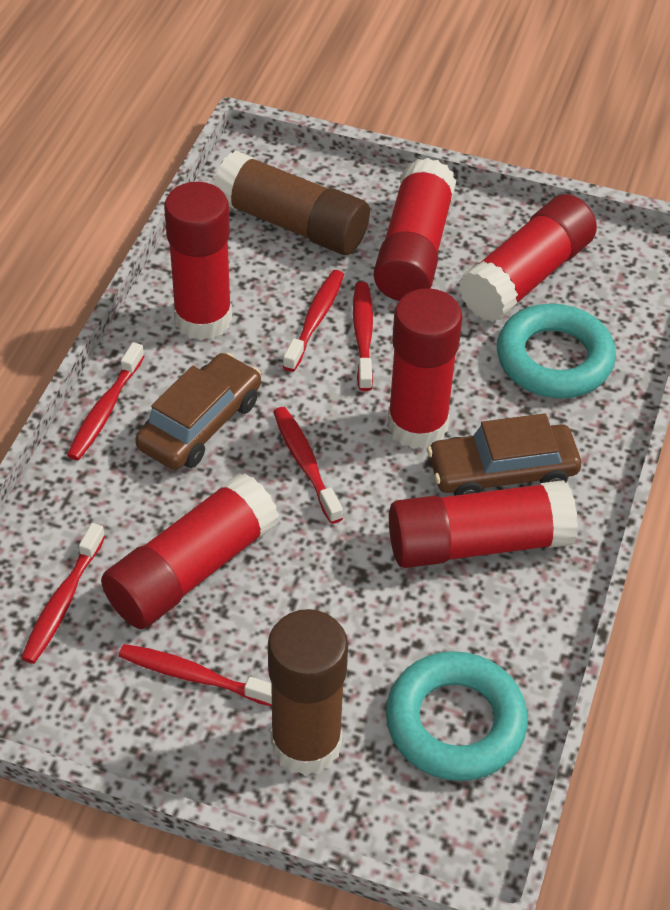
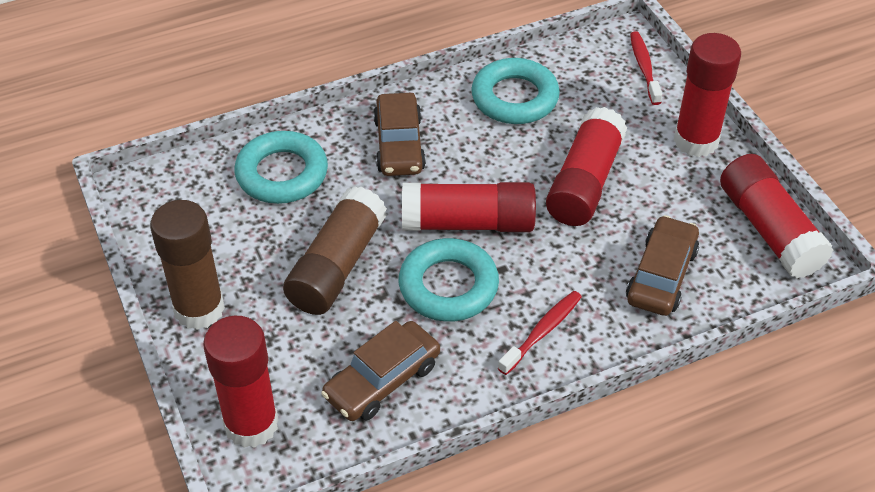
brown car: 2 -> 3
red glue stick: 6 -> 5
red toothbrush: 6 -> 2
turquoise ring: 2 -> 3

